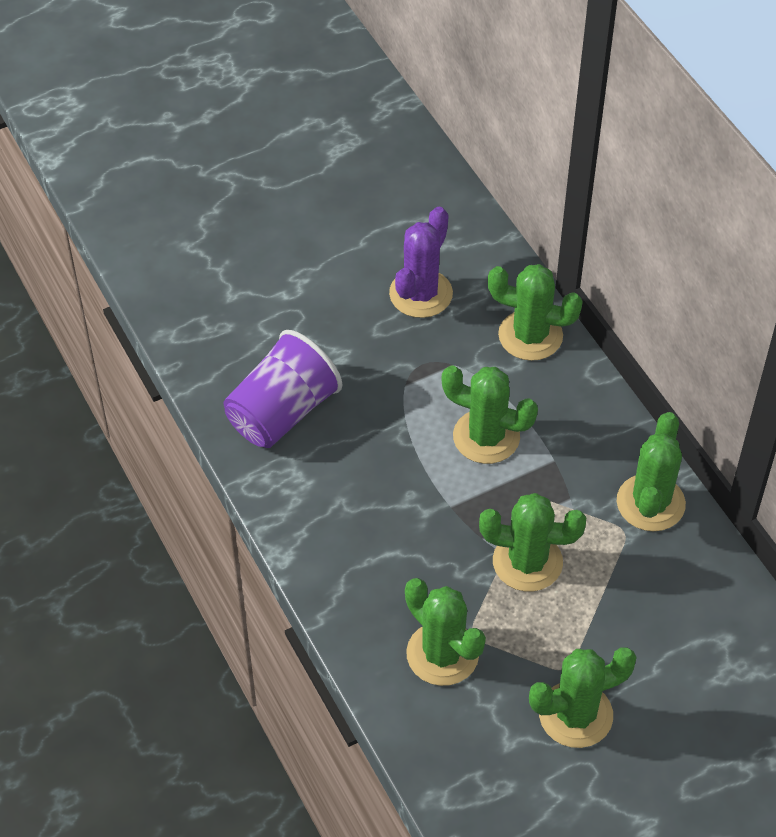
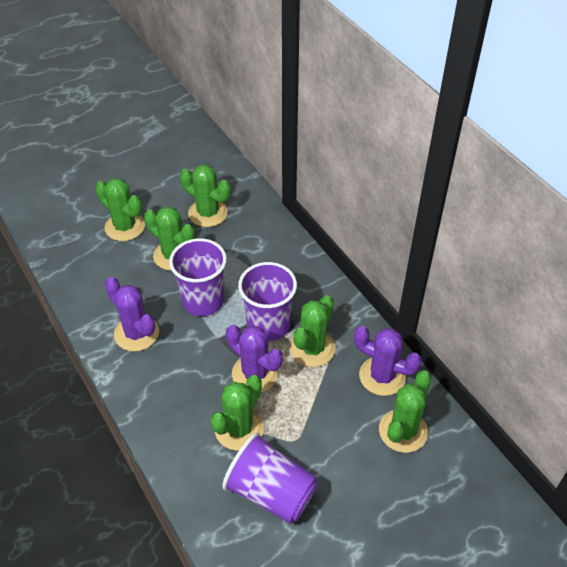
purple cactus: 1 -> 3
purple cup: 1 -> 3

